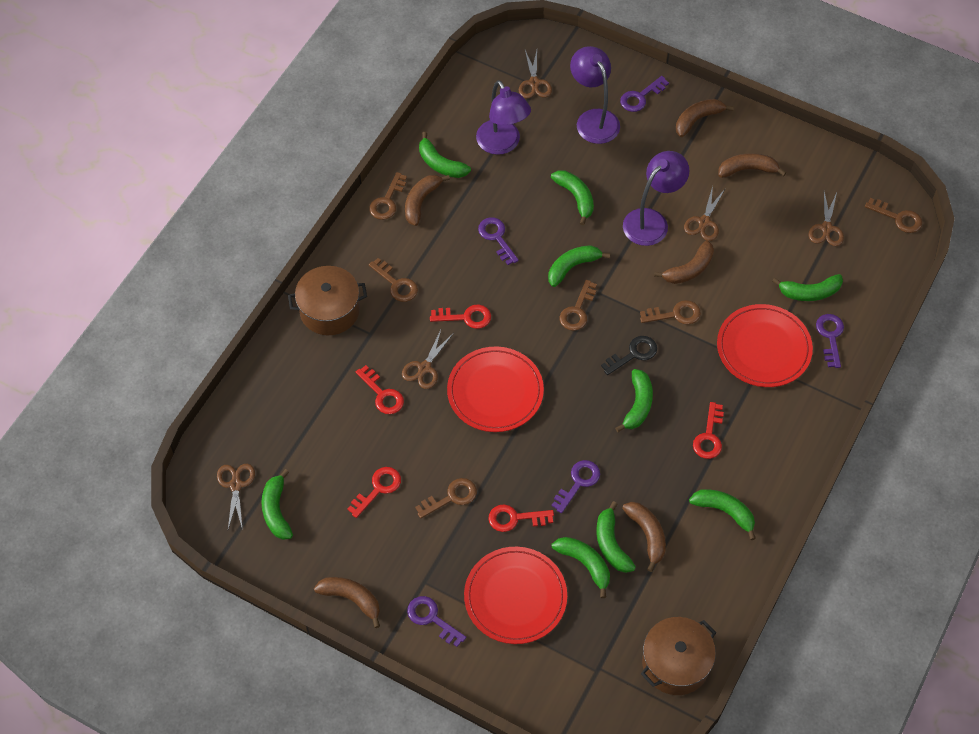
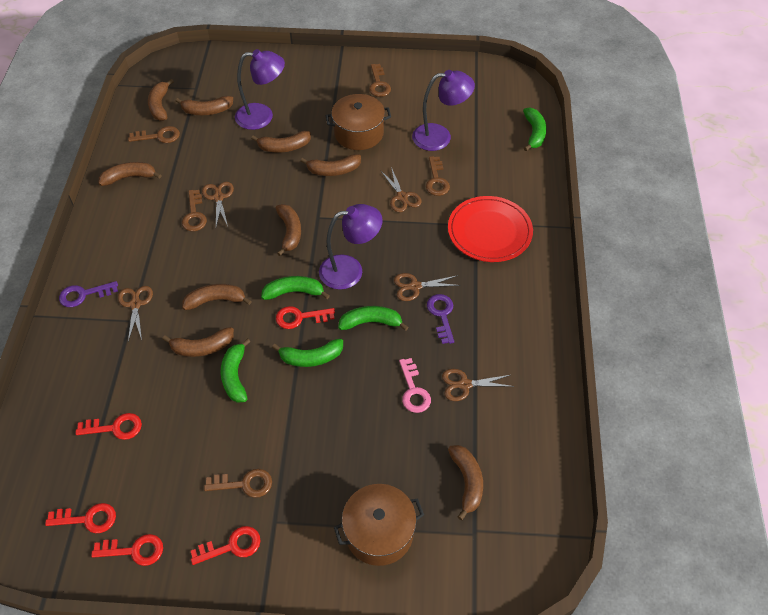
black key: 1 -> 0
brown banana: 6 -> 9
brown key: 6 -> 5
green banana: 9 -> 5
pink key: 0 -> 1
purple key: 5 -> 2
red plate: 3 -> 1

